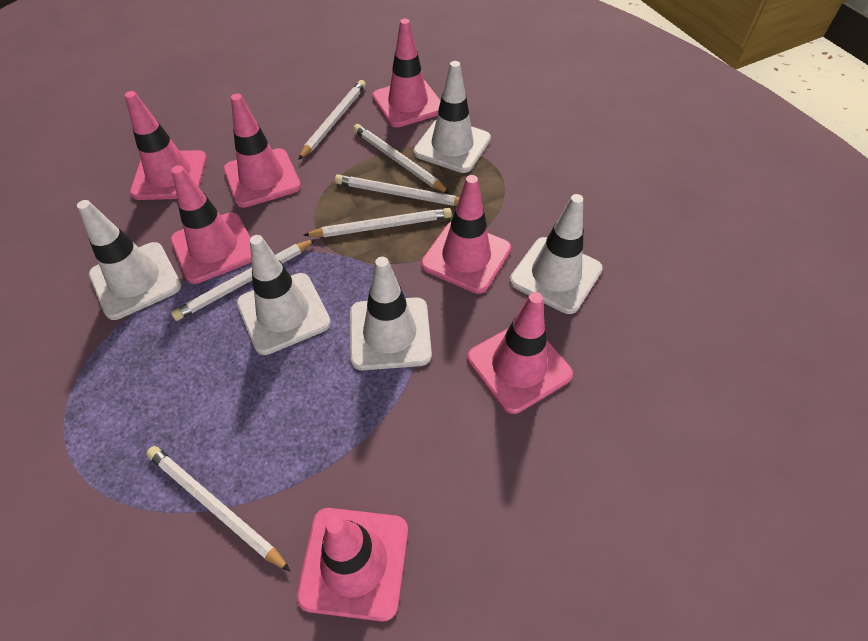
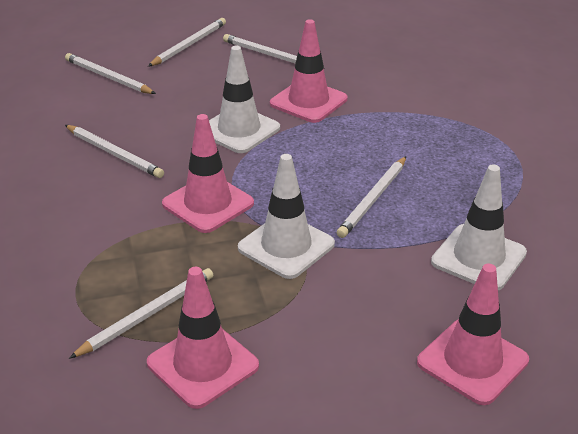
pink traffic cone: 7 -> 4
white traffic cone: 5 -> 3

